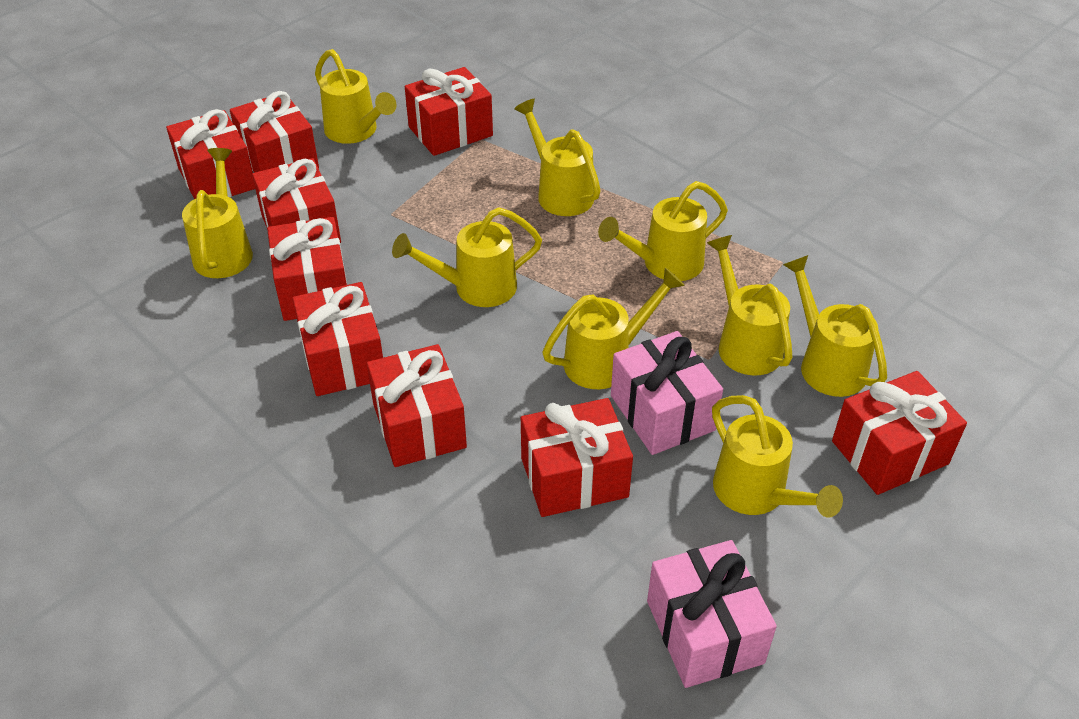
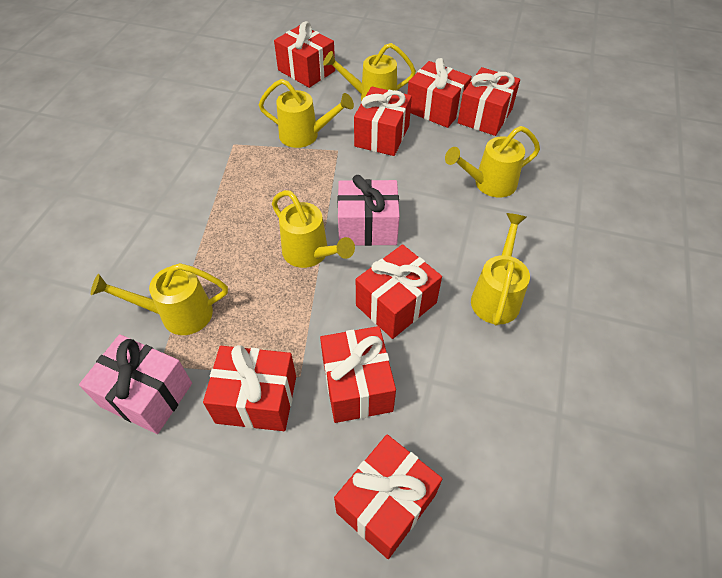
red gift: 9 -> 8
yellow watering can: 9 -> 6

